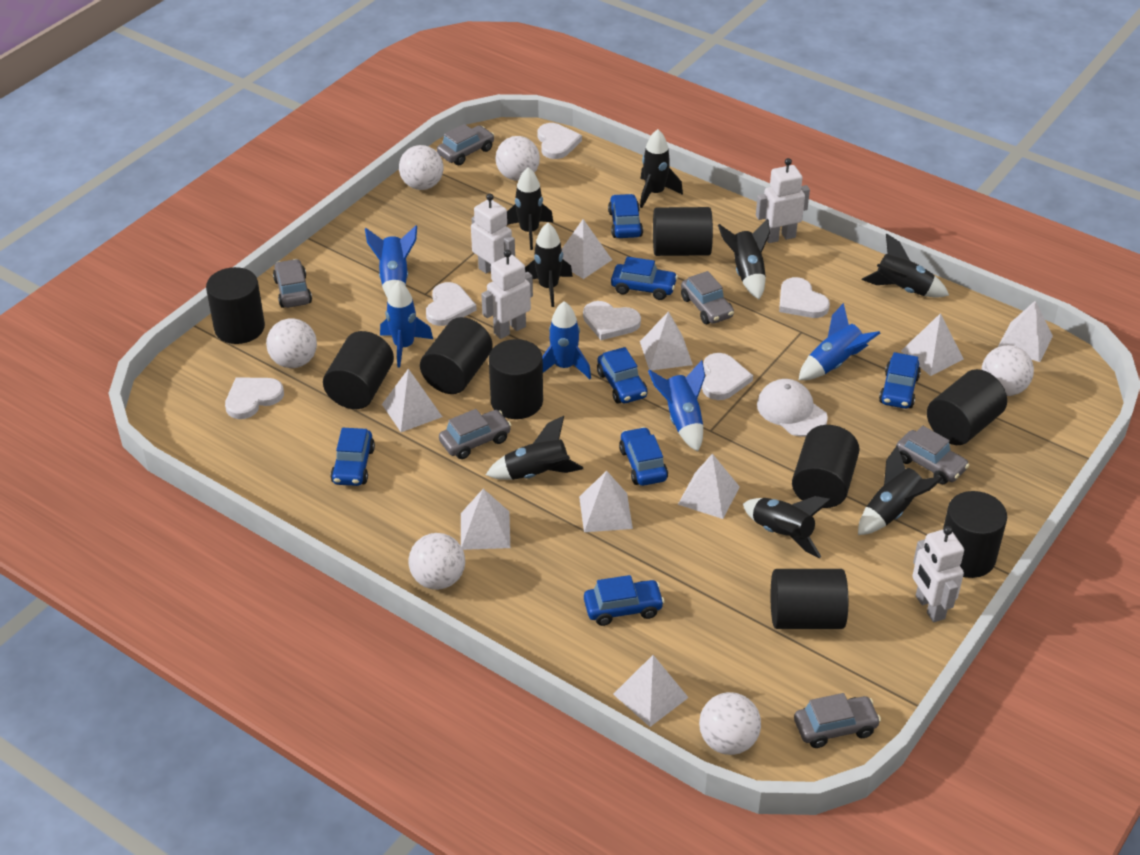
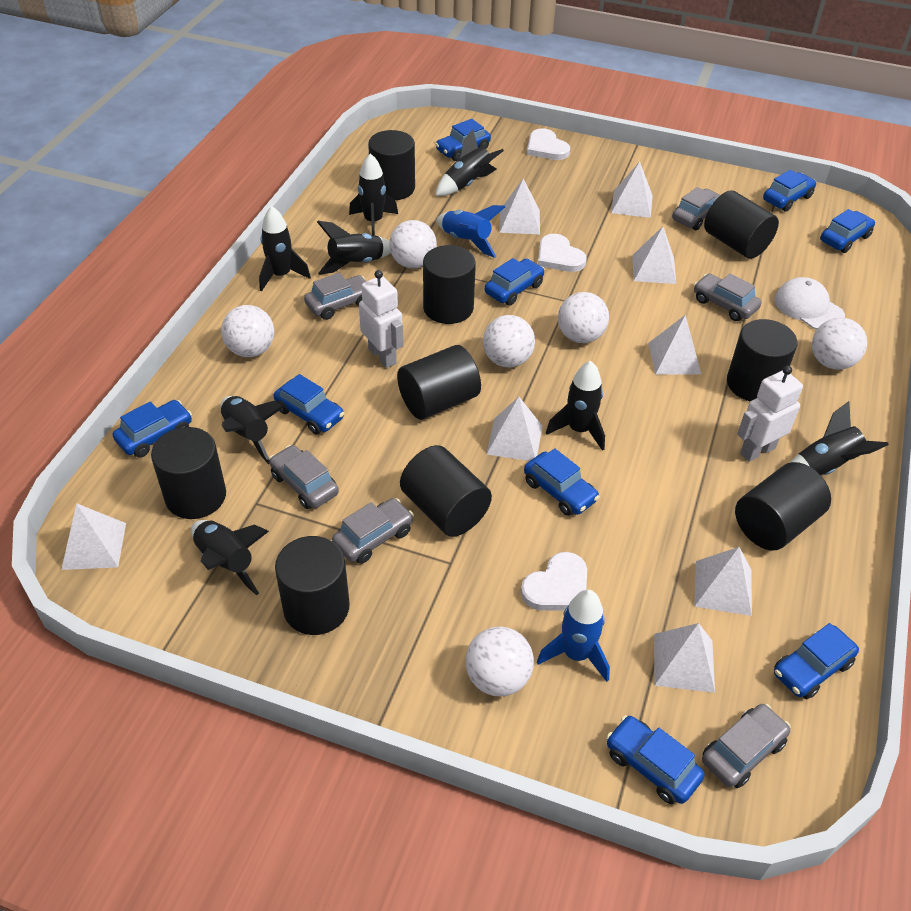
blue car: 7 -> 9
blue rocket: 5 -> 2
white heart: 6 -> 3
white pyramid: 9 -> 8
white robot: 4 -> 2

